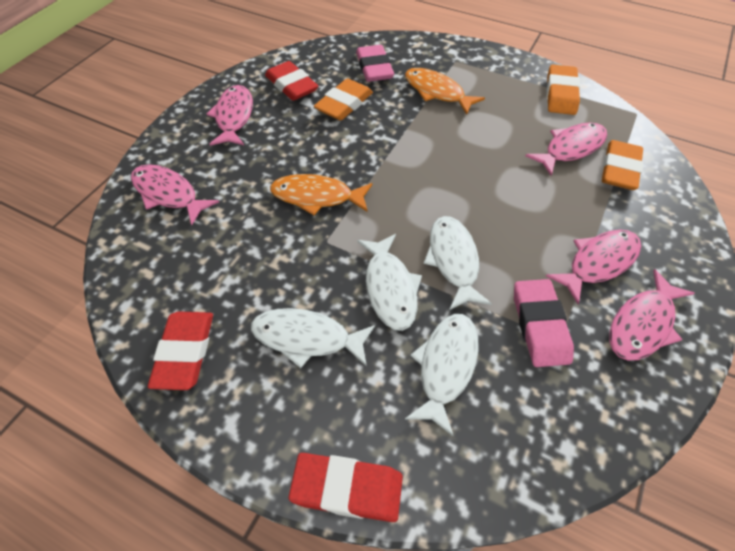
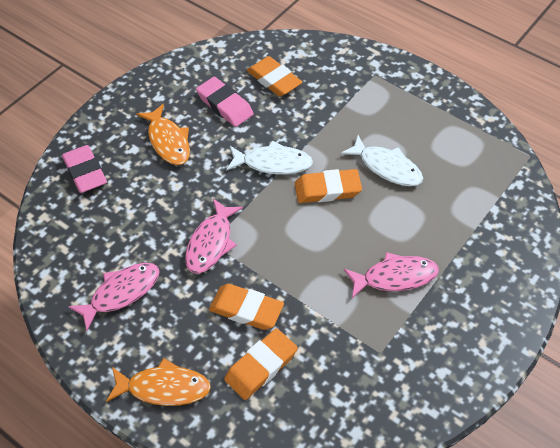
orange eraser: 3 -> 4
pink fish: 5 -> 3
red eraser: 3 -> 0
white fish: 4 -> 2

